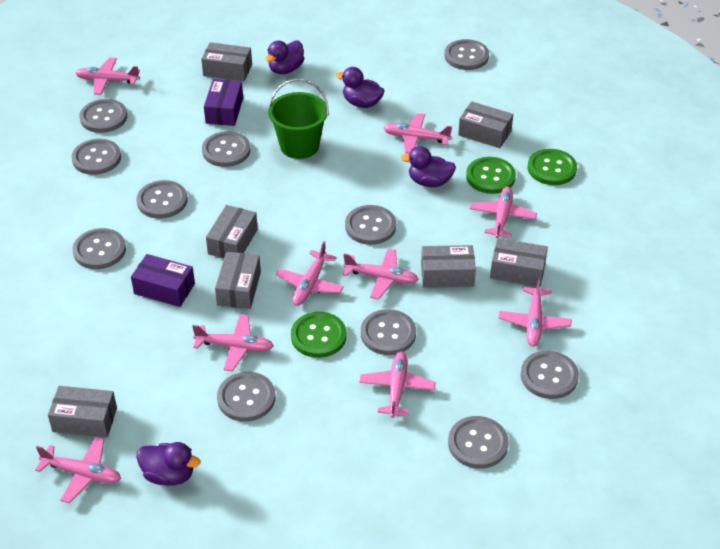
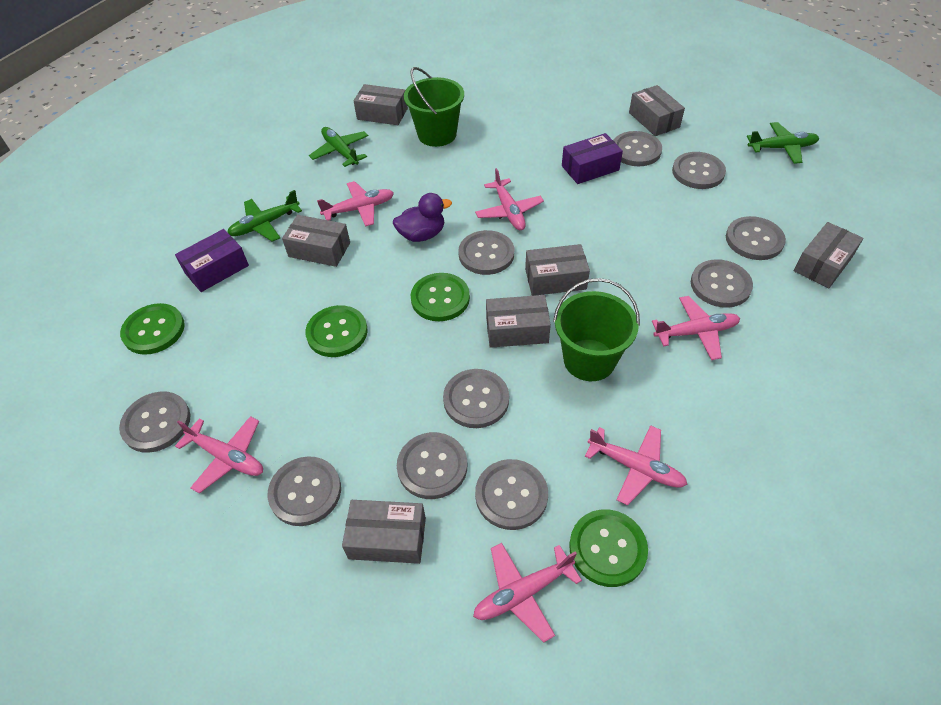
green bucket: 1 -> 2
green button: 3 -> 4
green plane: 0 -> 3
grey button: 11 -> 10
pink plane: 9 -> 6
purple duck: 4 -> 1

